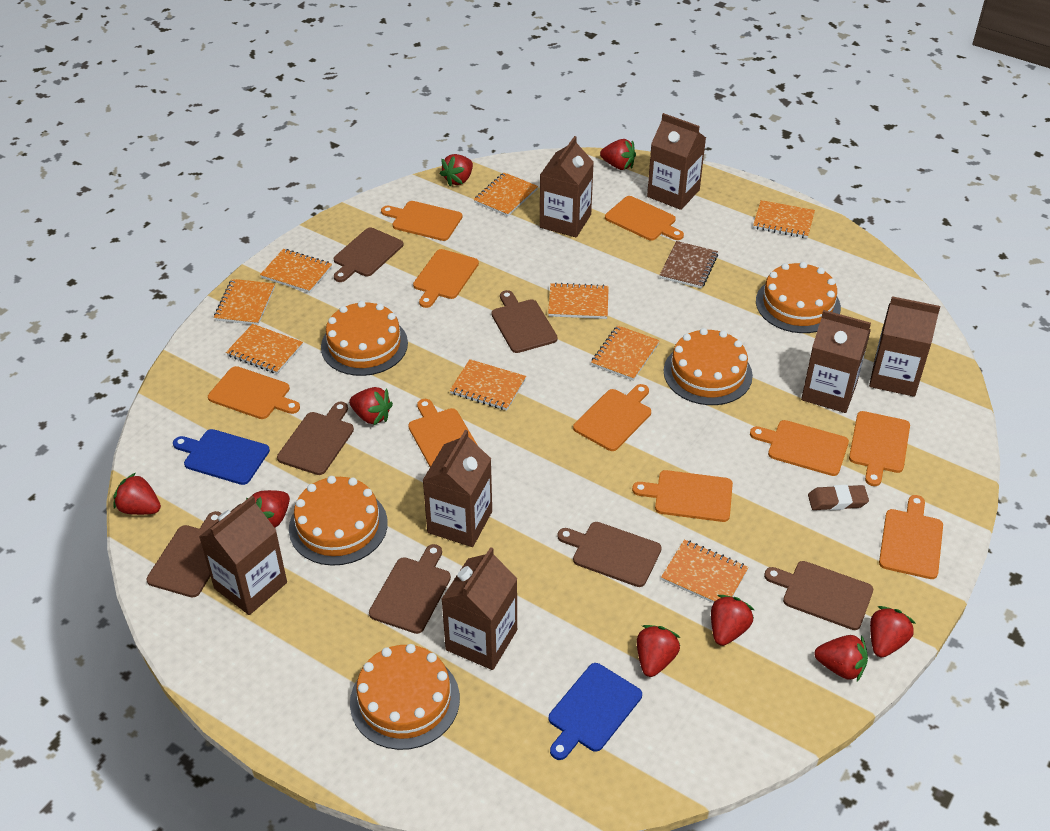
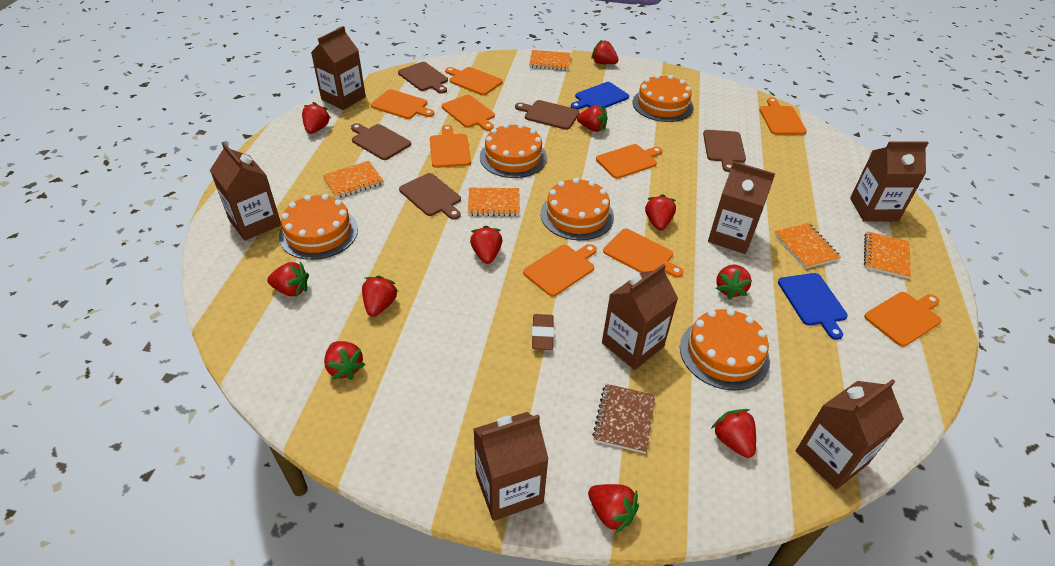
brown cutting board: 7 -> 5
orange cutting board: 10 -> 9
orange notebook: 9 -> 5
red strawberry: 9 -> 11

